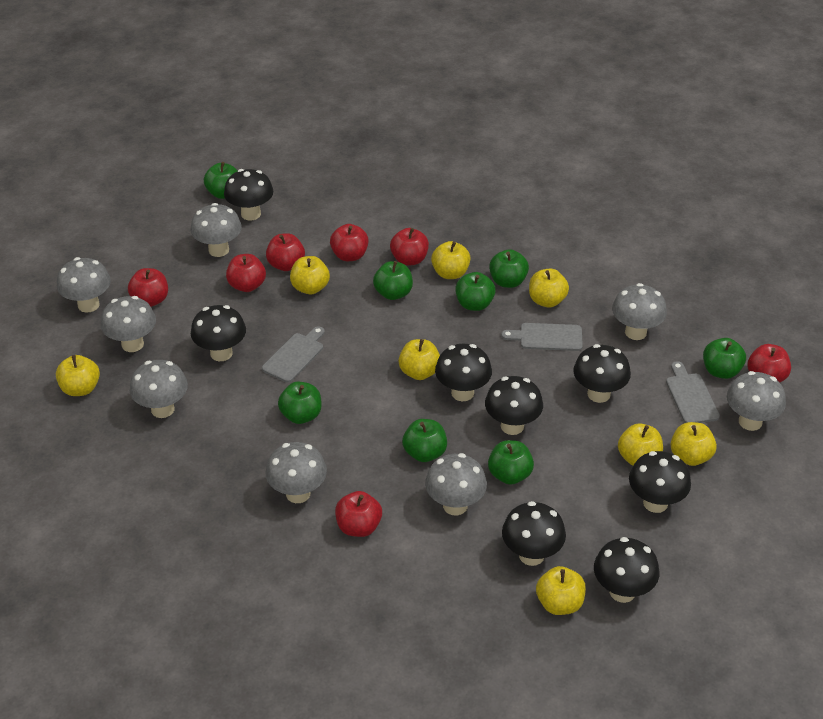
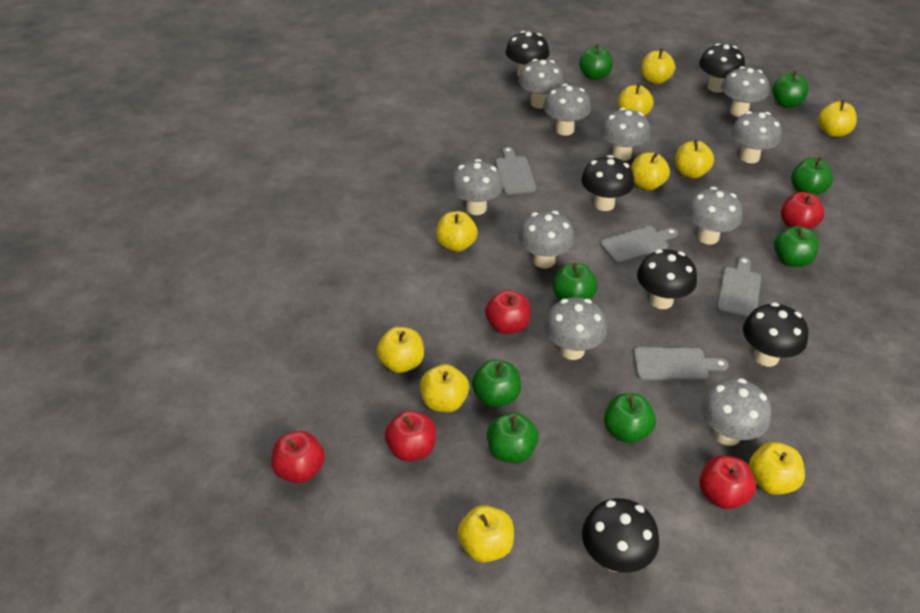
black mushroom: 8 -> 6
grey cutting board: 3 -> 4
grey mushroom: 8 -> 10
red apple: 7 -> 5
yellow apple: 8 -> 10

